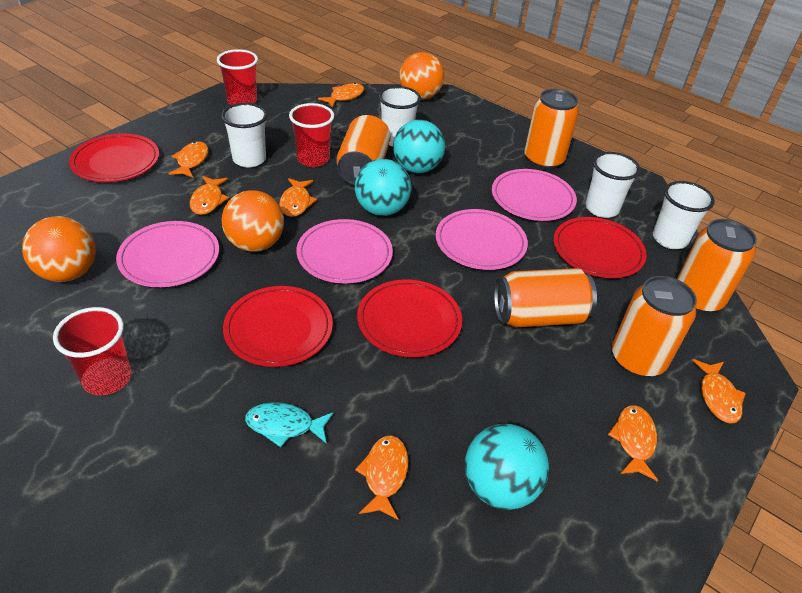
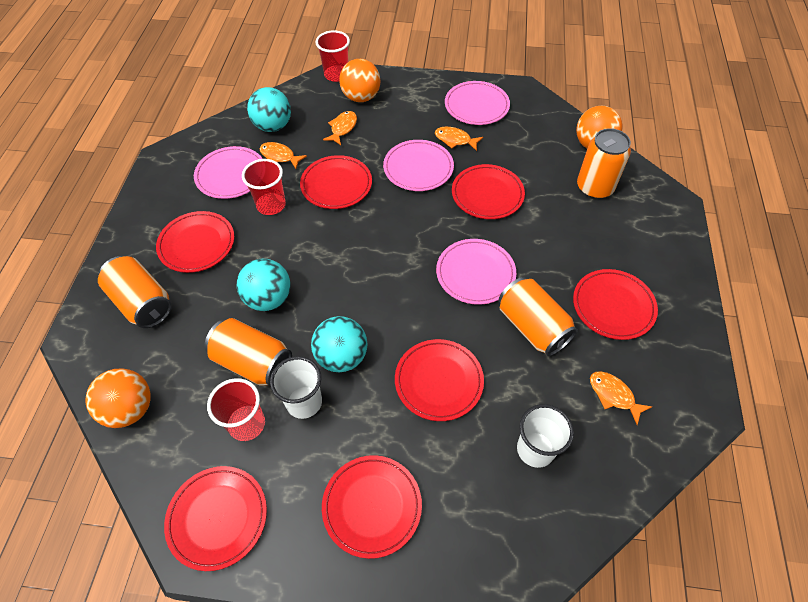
orange can: 5 -> 4
orange fish: 7 -> 4
red plate: 4 -> 7
turquoise fish: 1 -> 0
white cup: 4 -> 2

